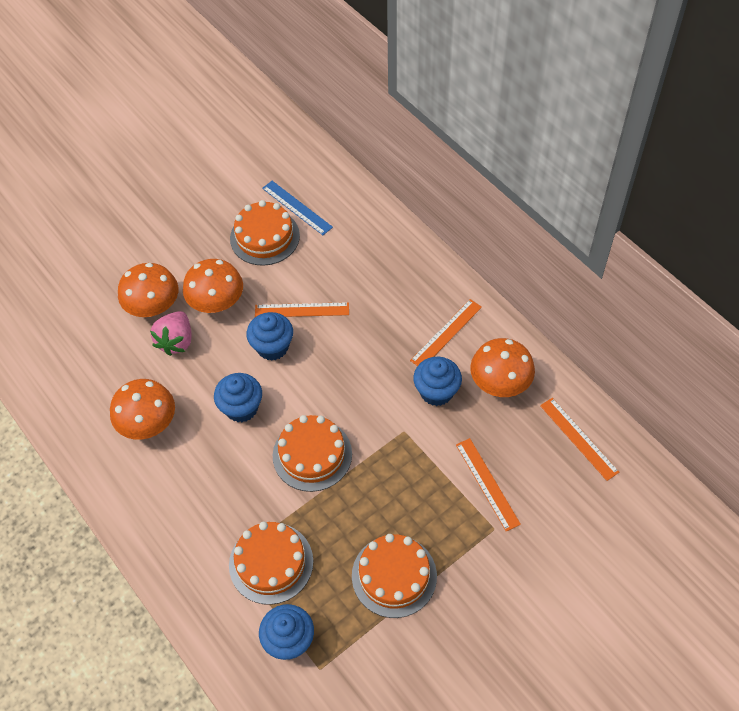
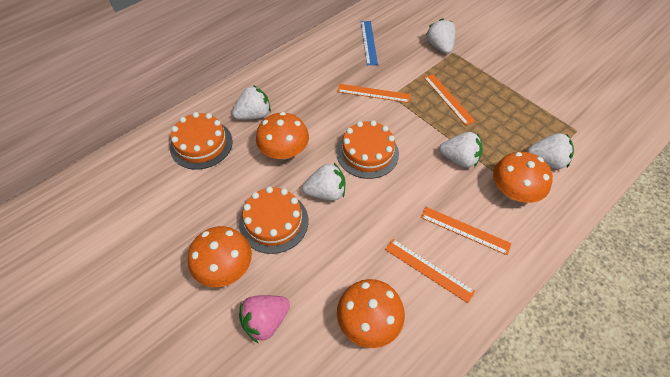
blue cupcake: 4 -> 0
orange cake: 4 -> 3
white strawberry: 0 -> 5

